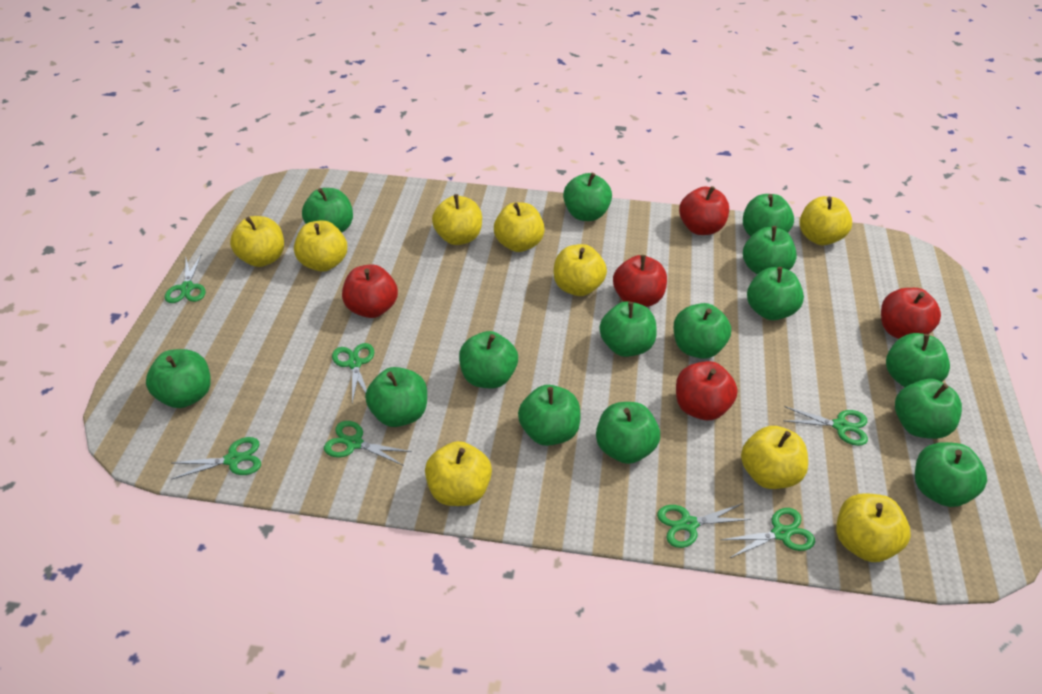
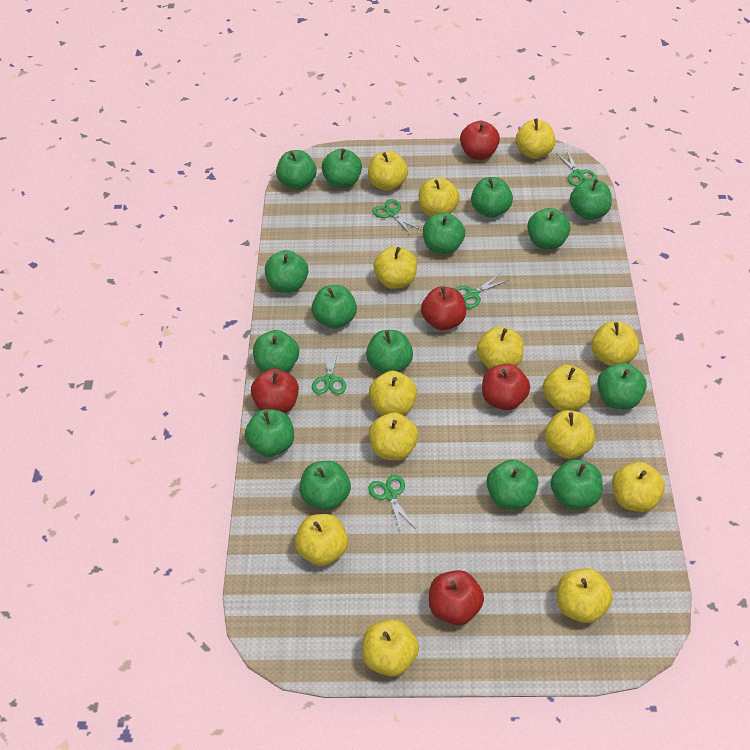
green scissors: 7 -> 5
yellow apple: 9 -> 14

